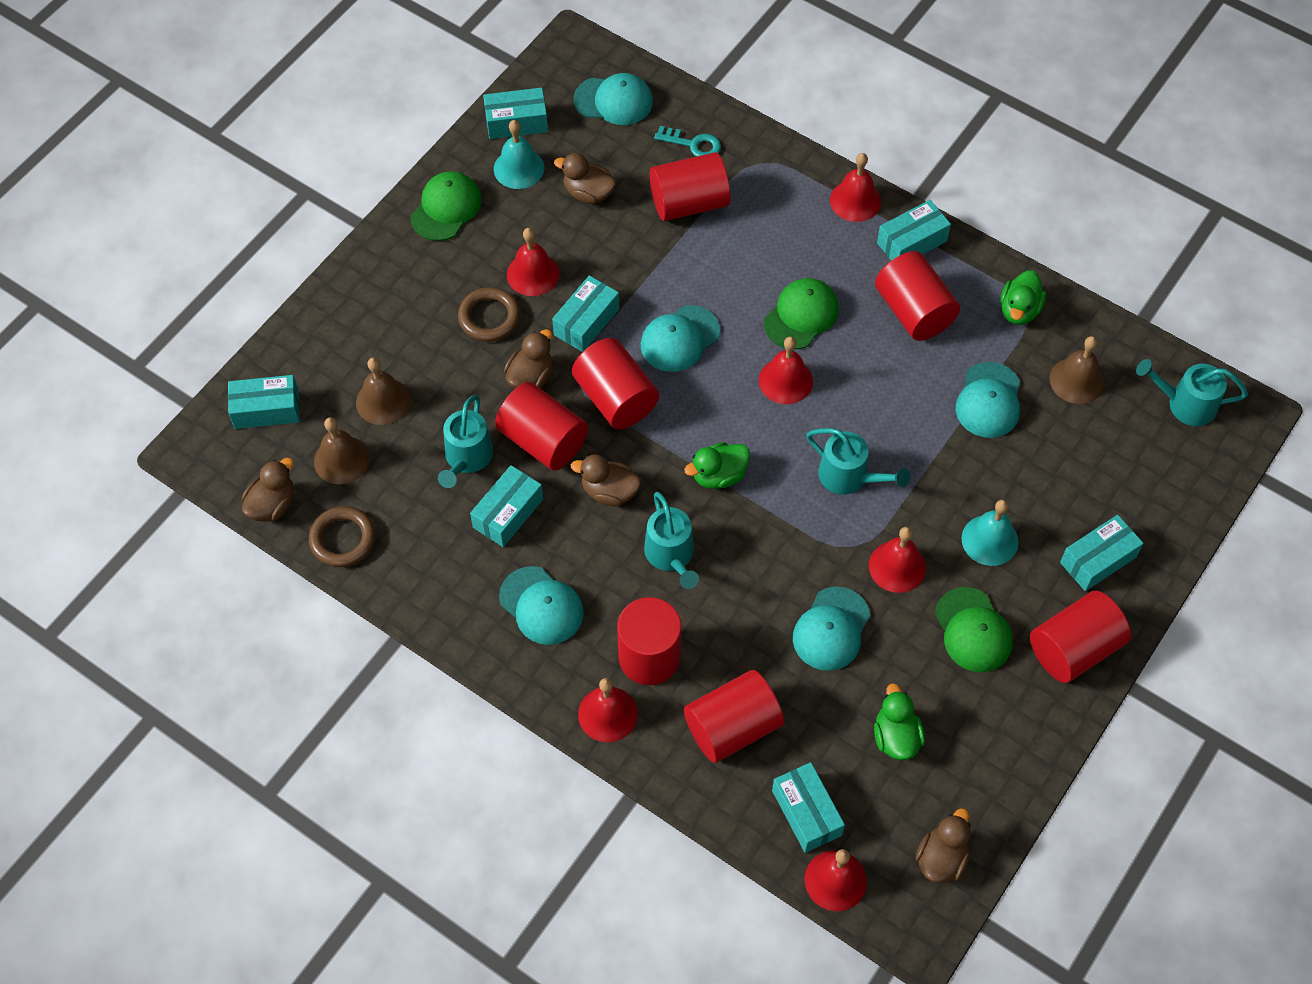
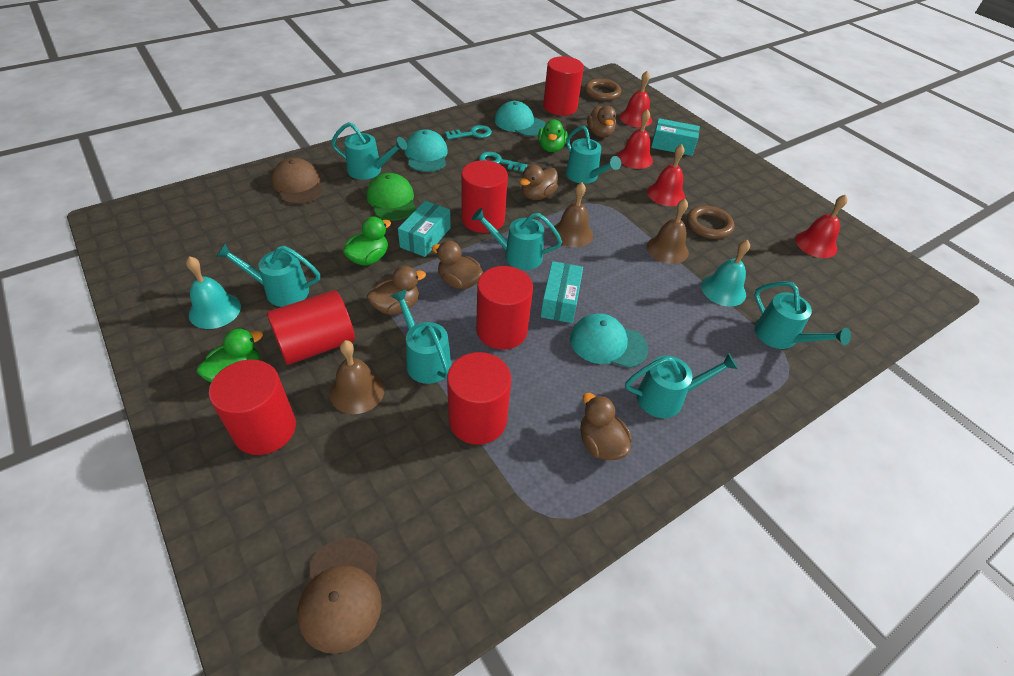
brown cap: 0 -> 2
green cap: 3 -> 1
red bell: 6 -> 4
red cylinder: 7 -> 6
turquoise box: 7 -> 3
turquoise cap: 5 -> 3
turquoise key: 1 -> 2
turquoise watering can: 4 -> 7

